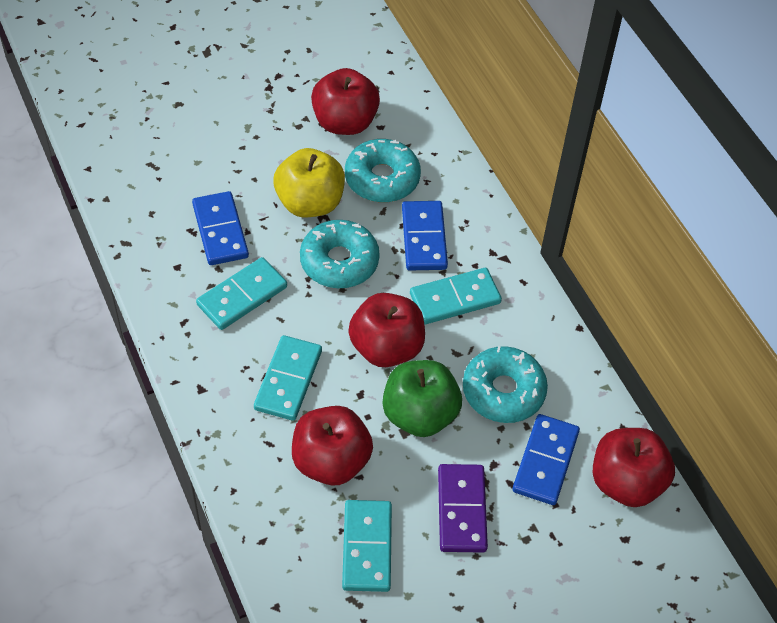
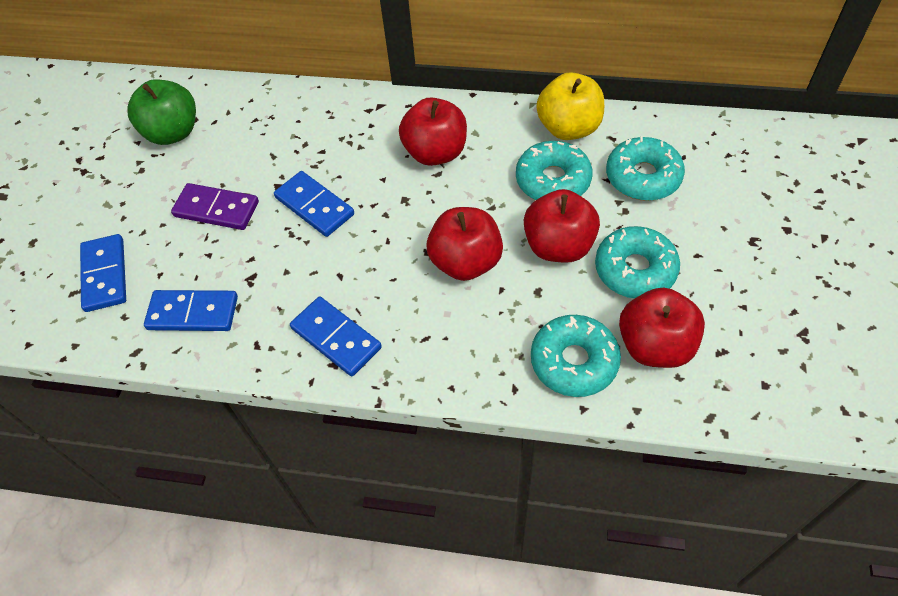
blue domino: 3 -> 4
turquoise domino: 4 -> 0
turquoise donut: 3 -> 4

